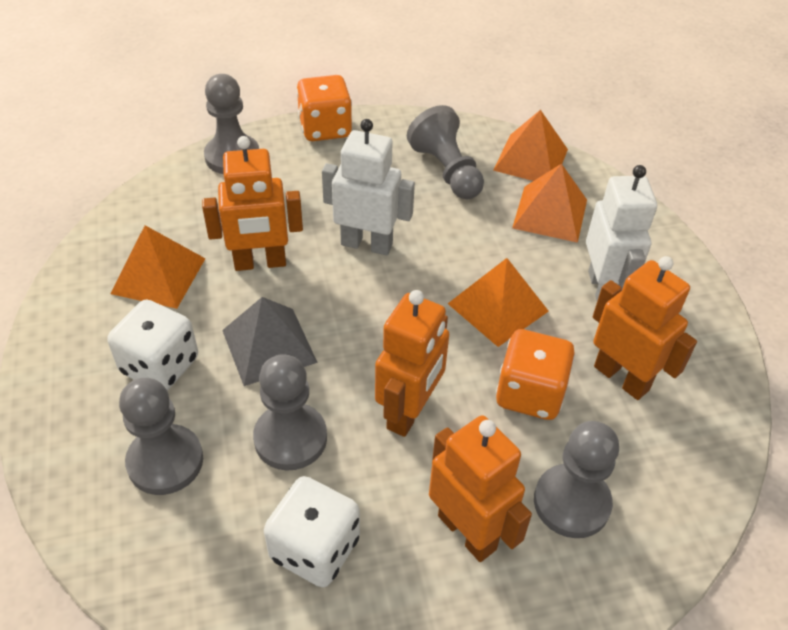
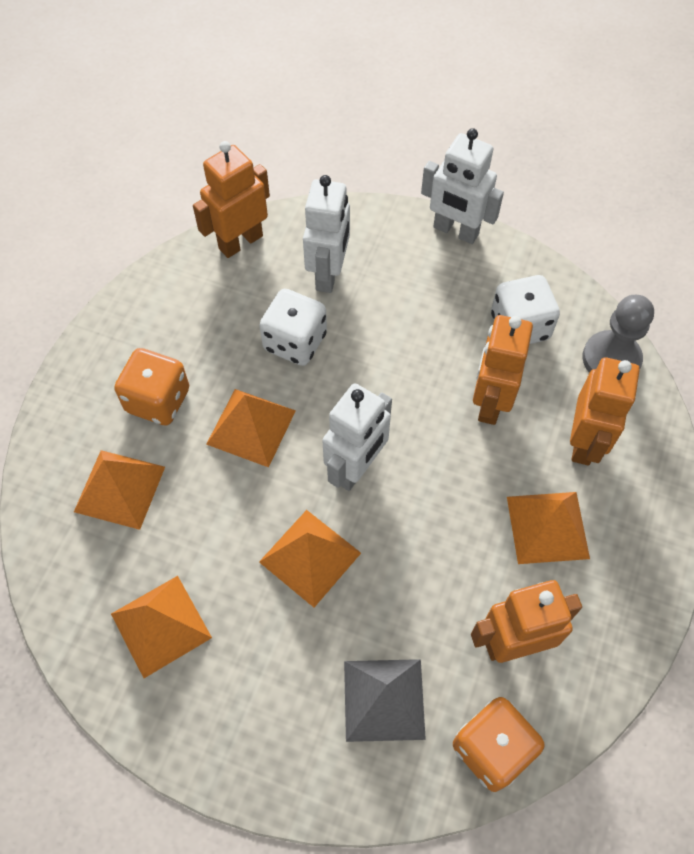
grey pawn: 5 -> 1
orange pyramid: 4 -> 5
white robot: 2 -> 3

